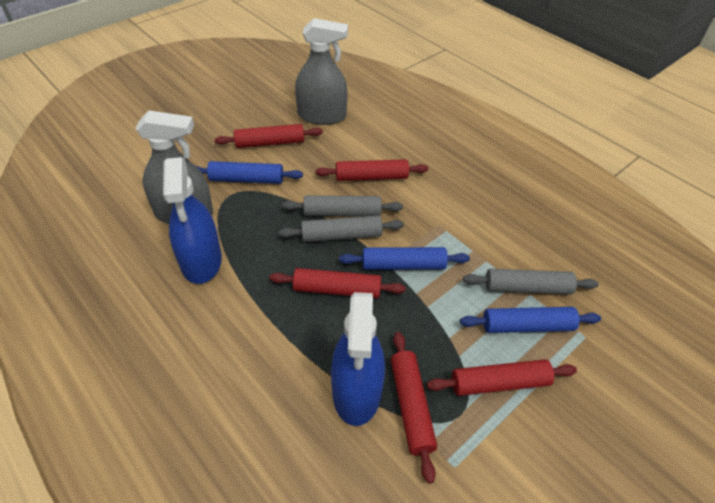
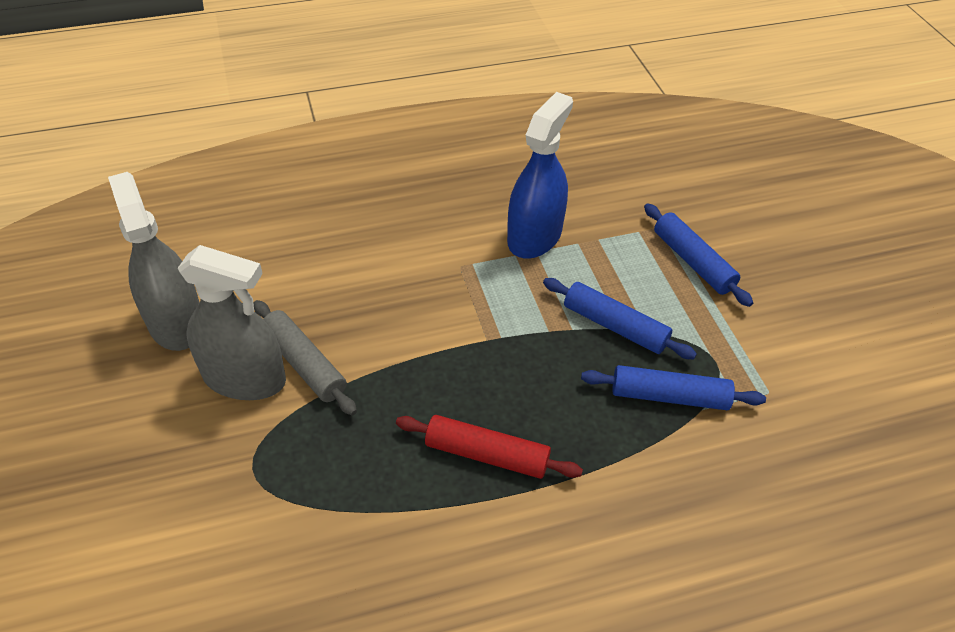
blue spray bottle: 2 -> 1
grey rolling pin: 3 -> 1
red rolling pin: 5 -> 1

